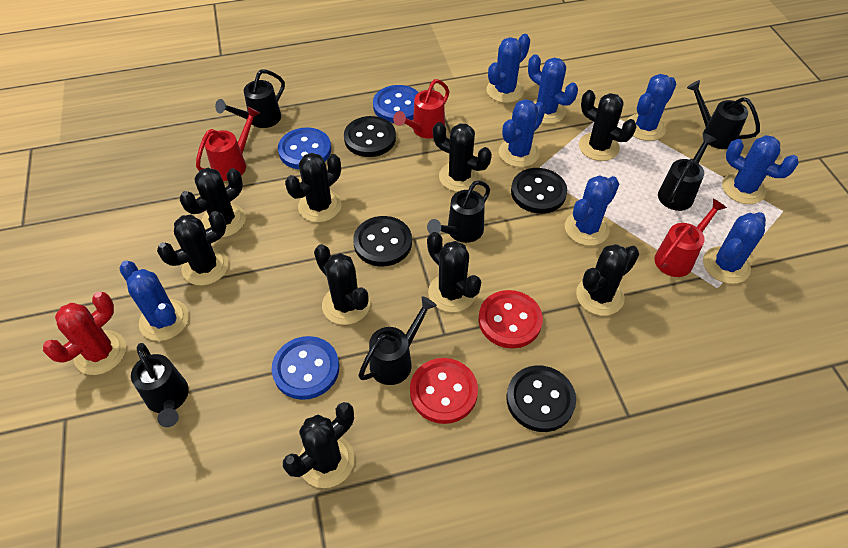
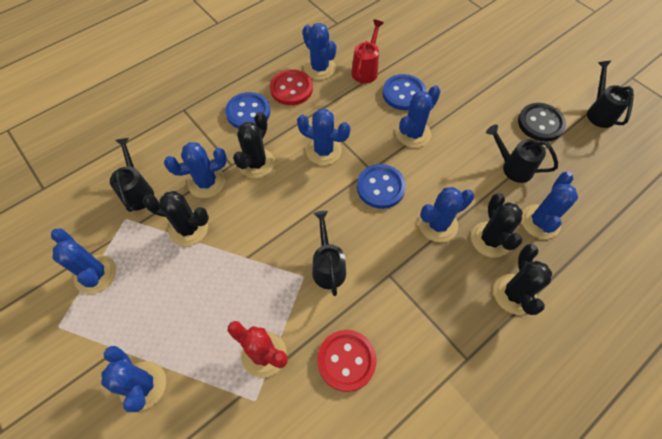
black button: 4 -> 1
black cactus: 9 -> 4
black watering can: 6 -> 4
red watering can: 3 -> 1

